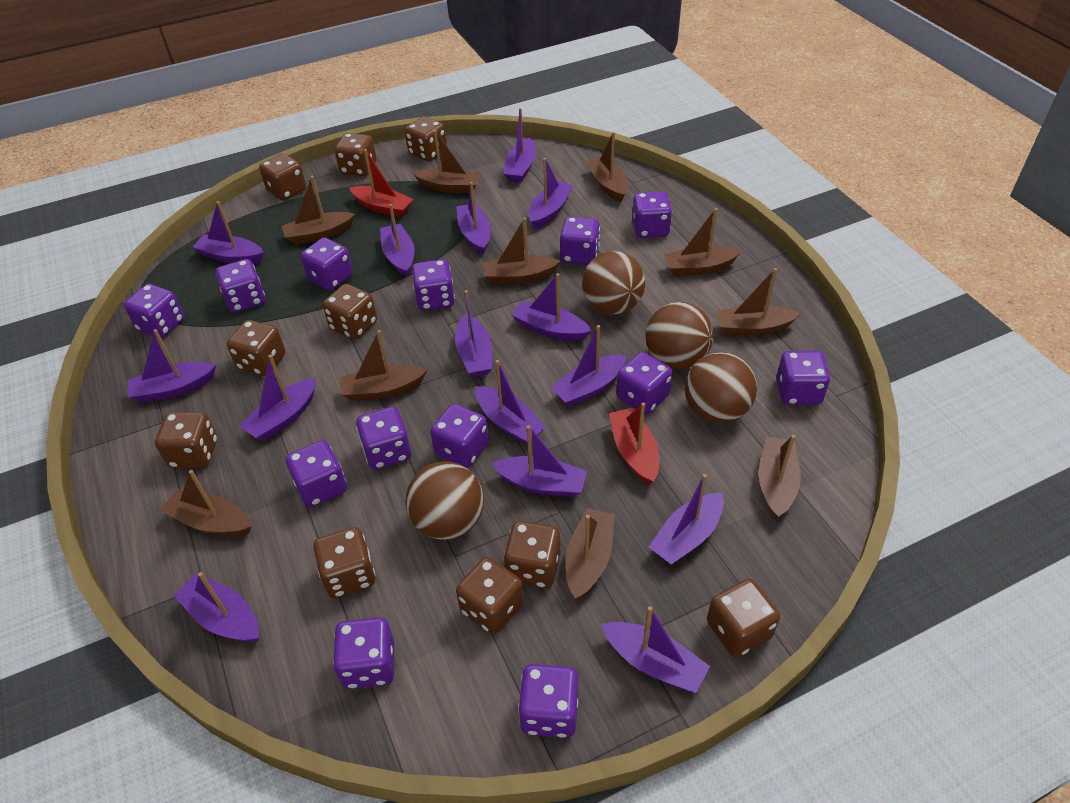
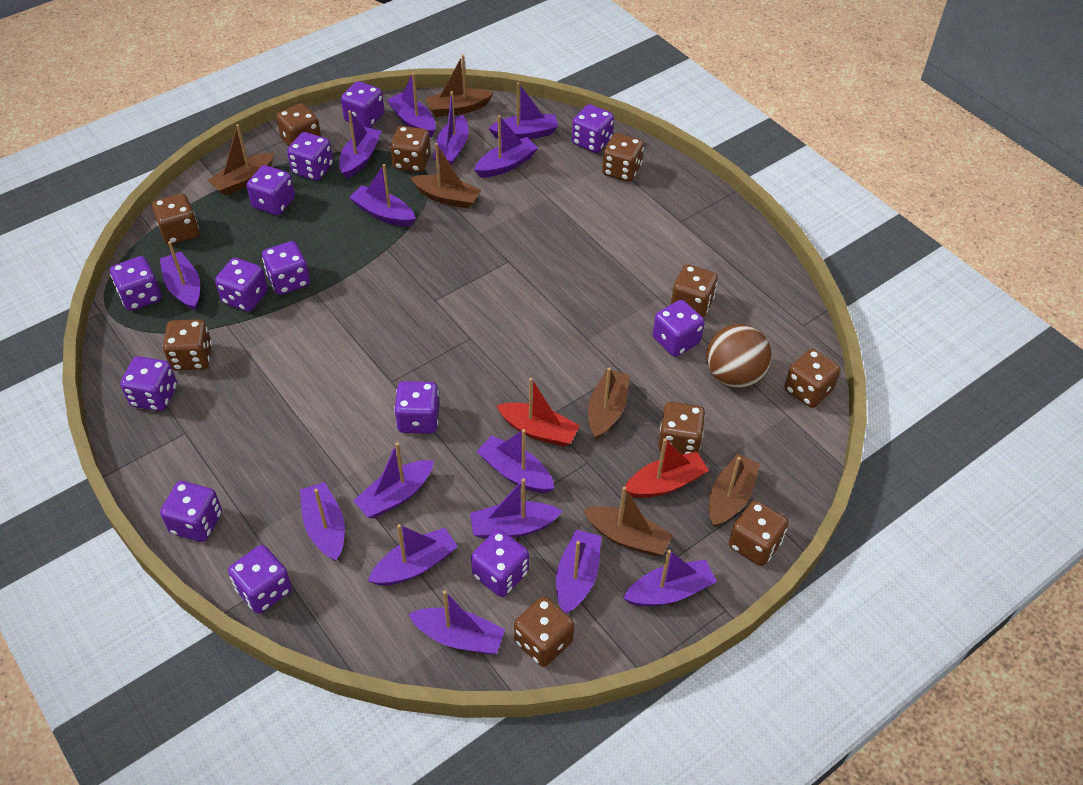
brown ball: 4 -> 1
brown boat: 10 -> 6

